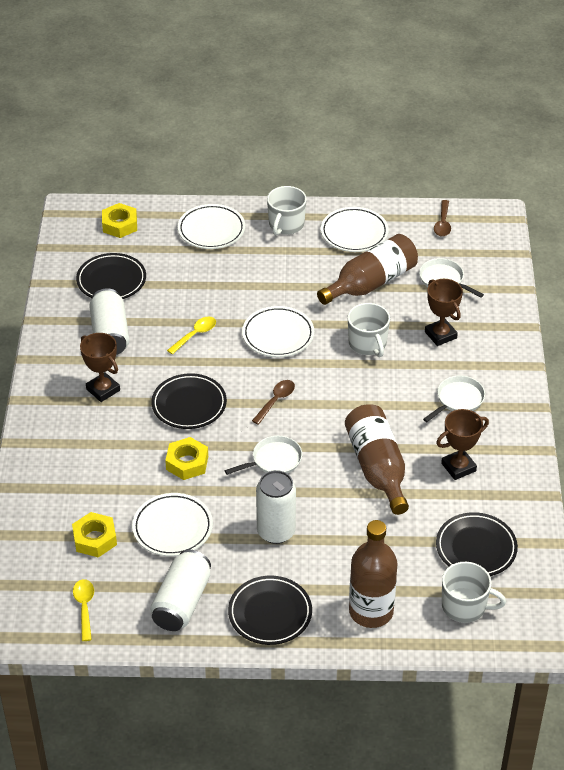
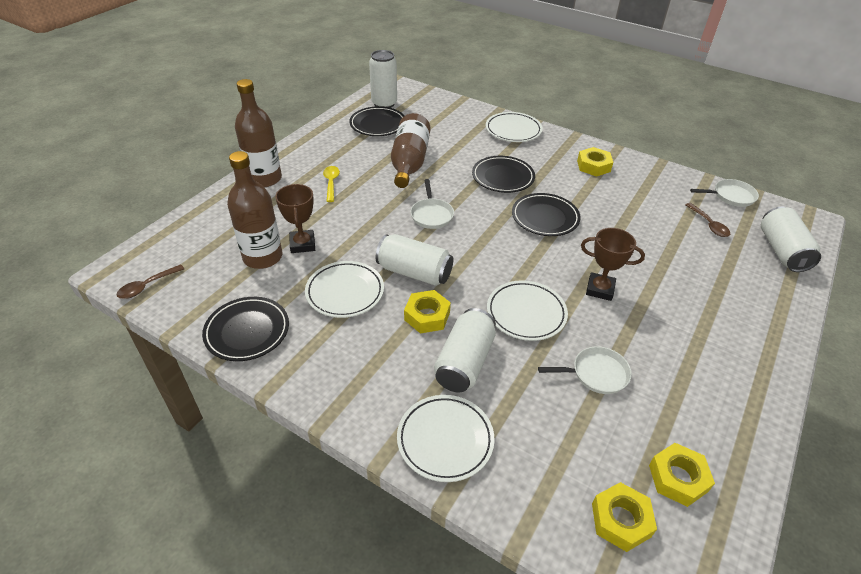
brown trophy: 3 -> 2
white can: 3 -> 4
white mug: 3 -> 0
yellow nut: 3 -> 4
yellow spoon: 2 -> 1

